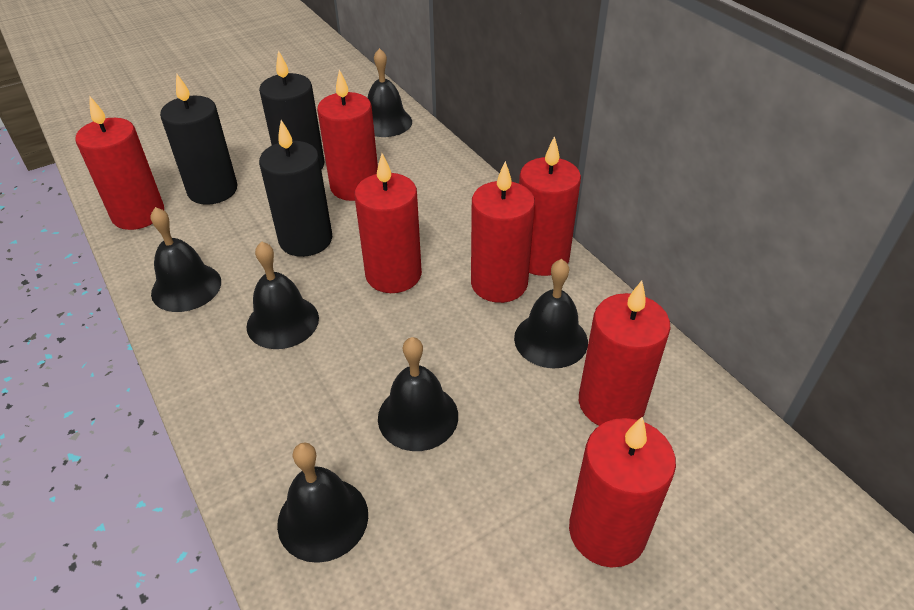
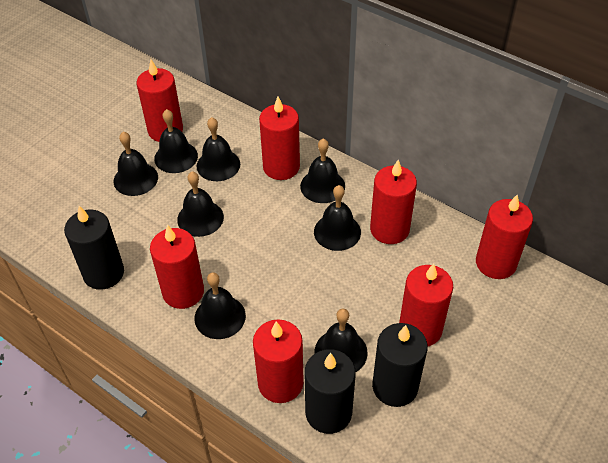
black bell: 6 -> 8

